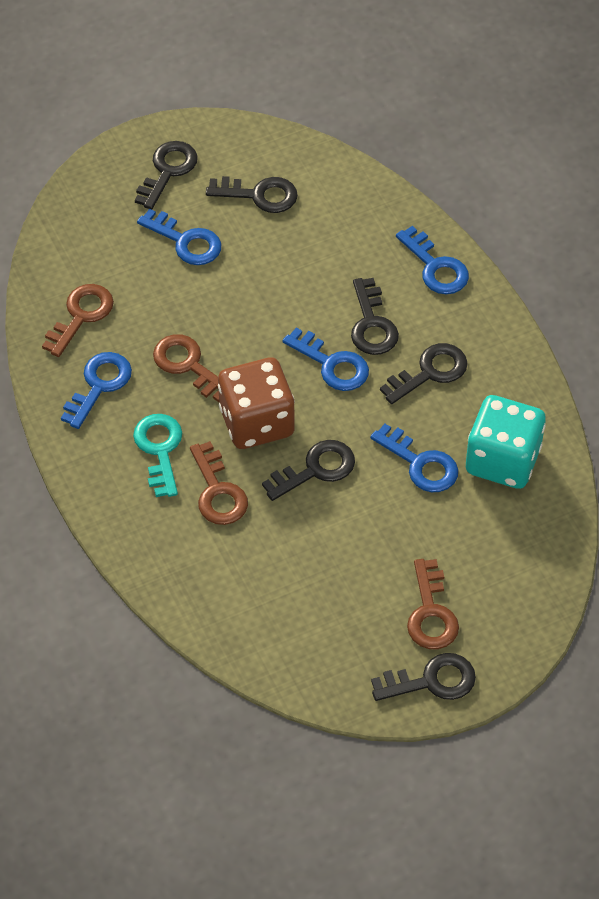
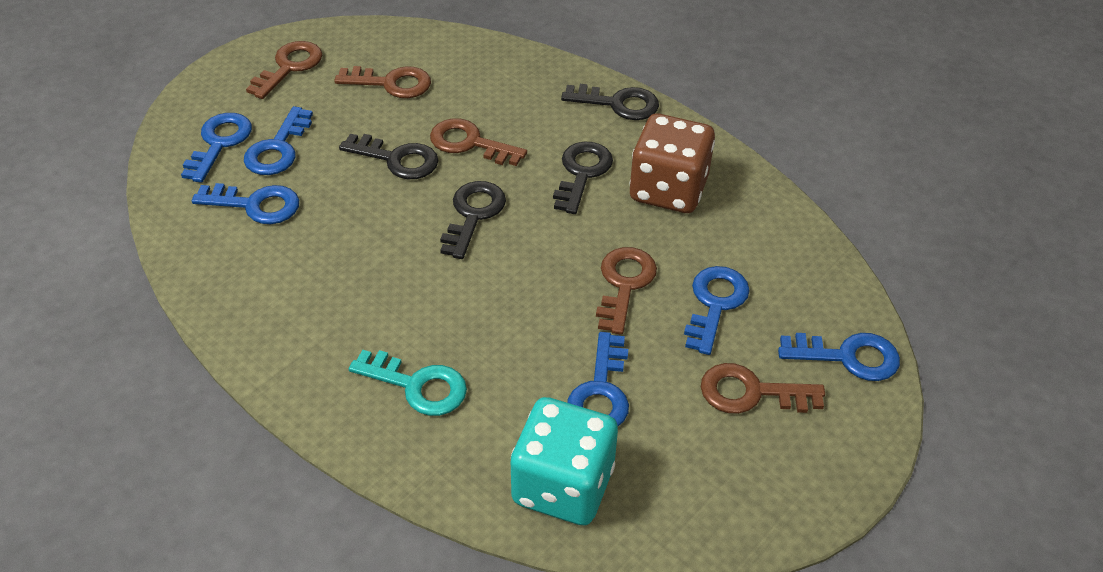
black key: 6 -> 4
blue key: 5 -> 6
brown key: 4 -> 5

